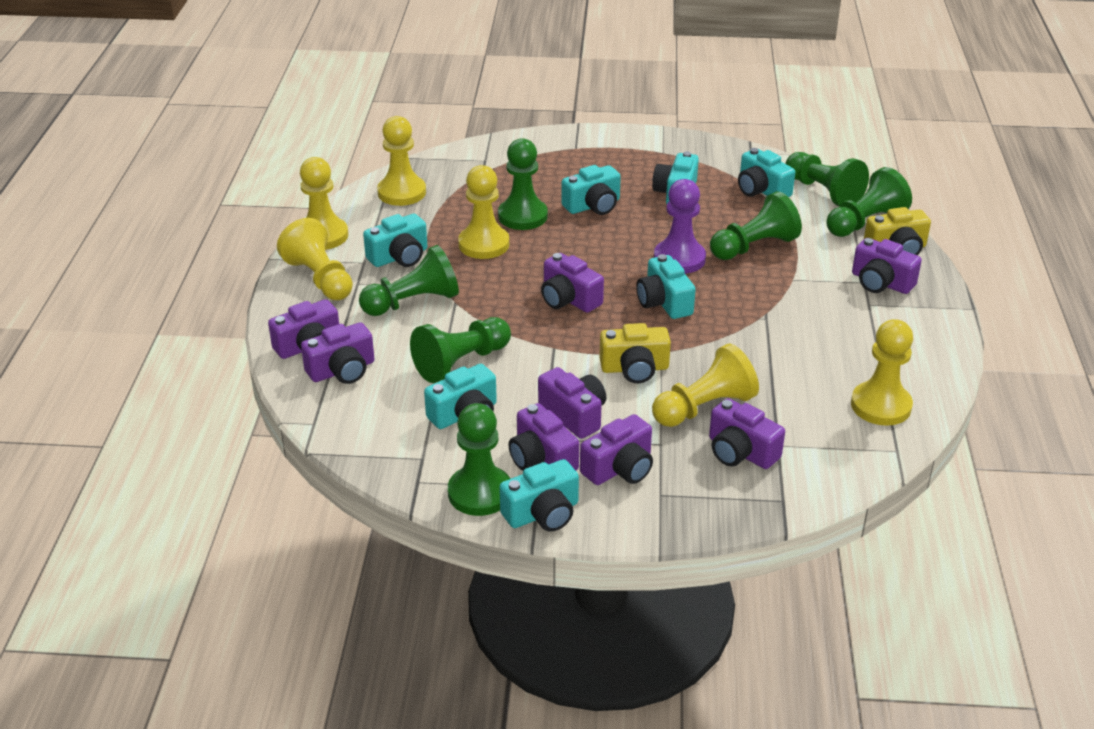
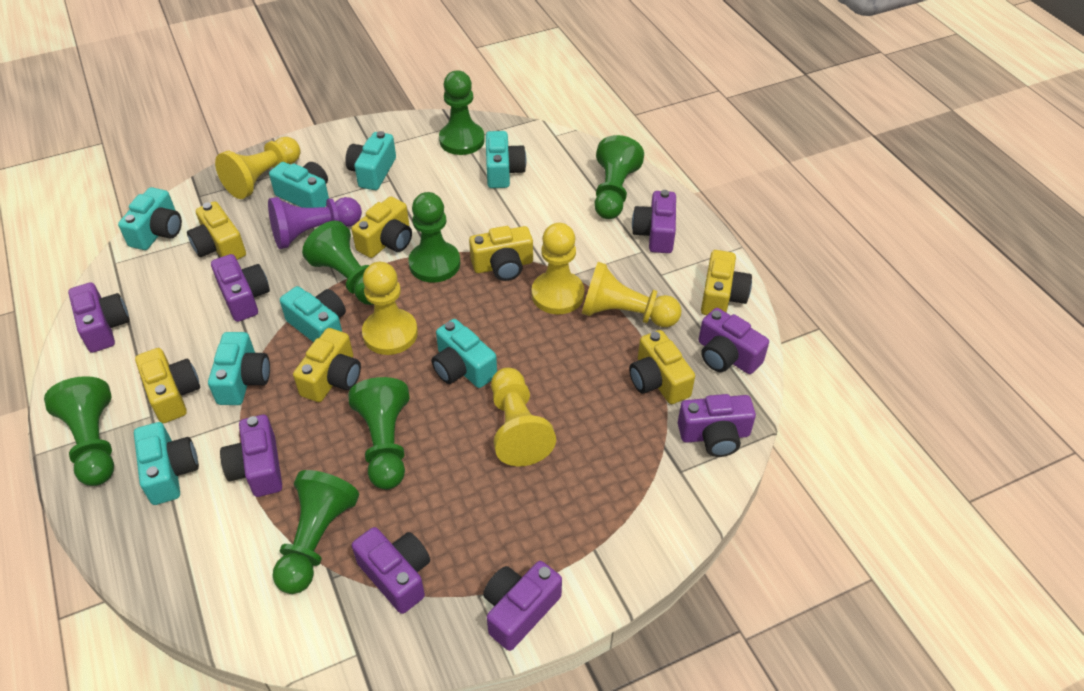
turquoise camera: 7 -> 8
yellow camera: 2 -> 7
yellow pawn: 6 -> 5

